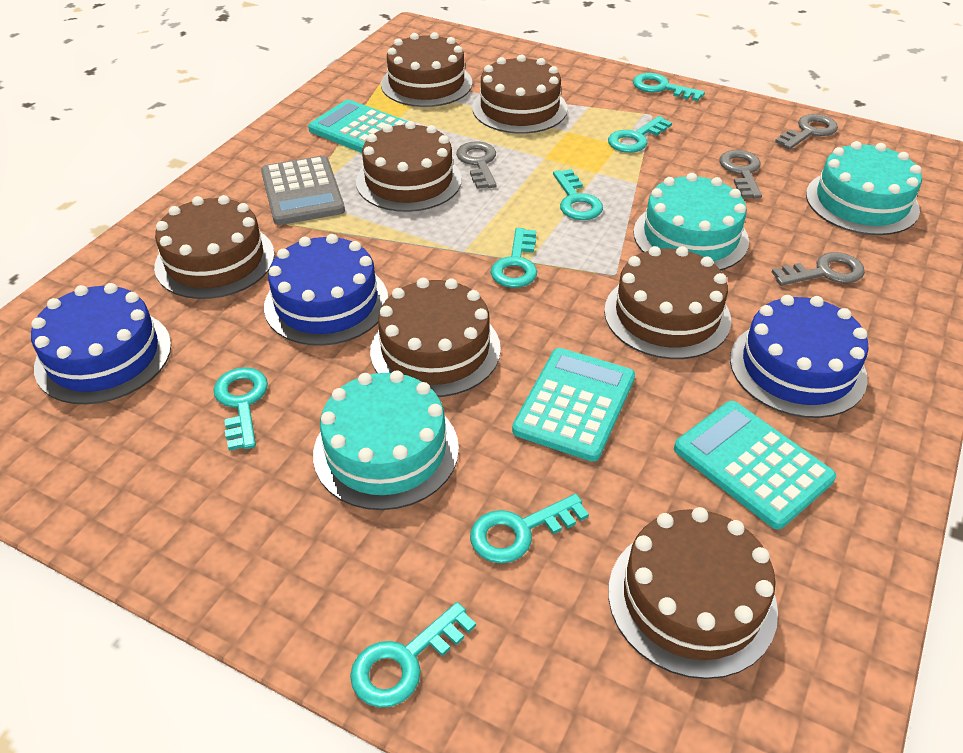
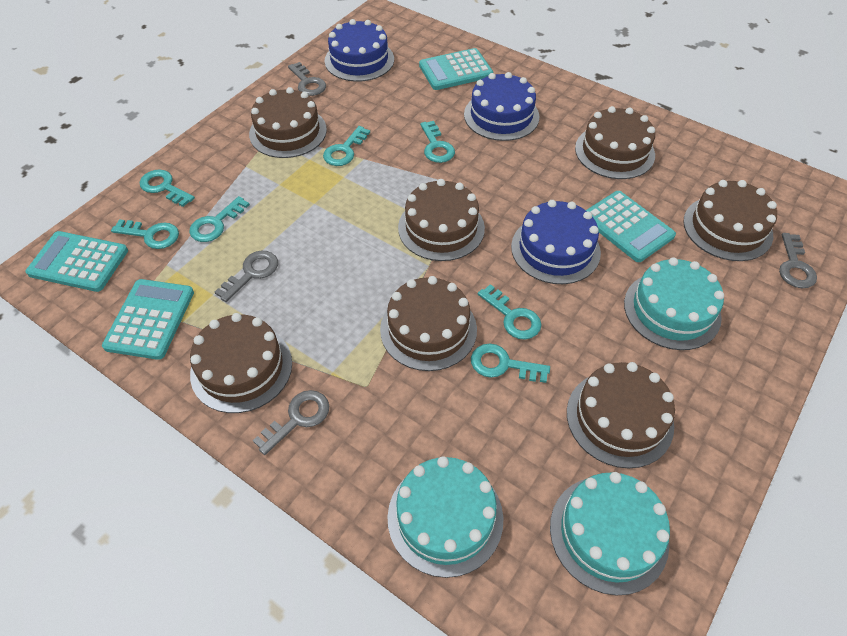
grey calculator: 1 -> 0
turquoise calculator: 3 -> 4

